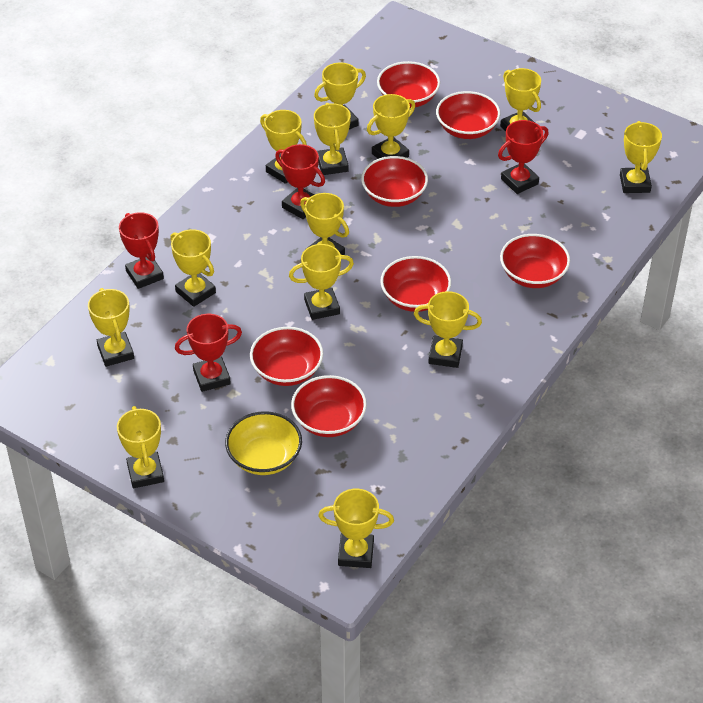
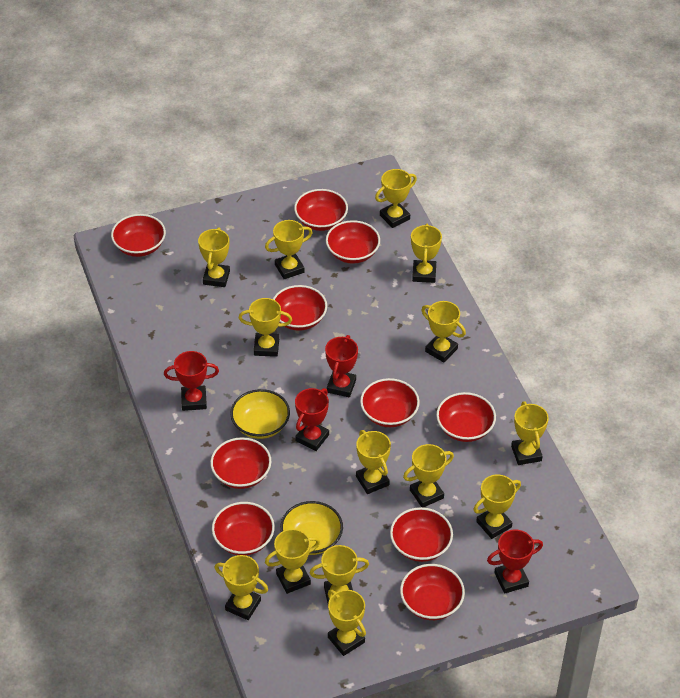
red bowl: 7 -> 10
yellow bowl: 1 -> 2
yellow trophy: 13 -> 14

